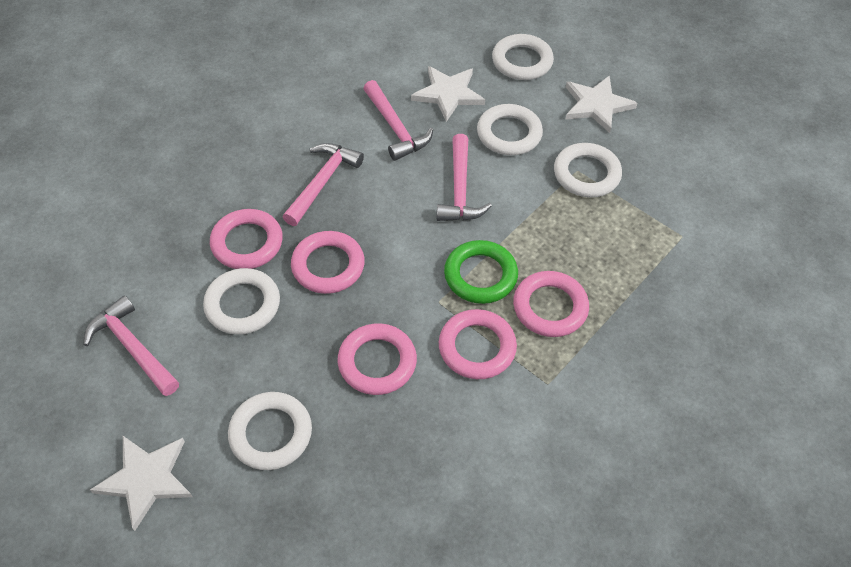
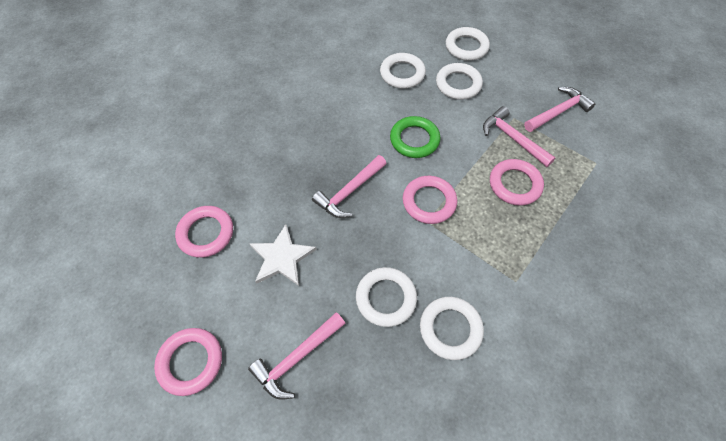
pink ring: 5 -> 4
white star: 3 -> 1

